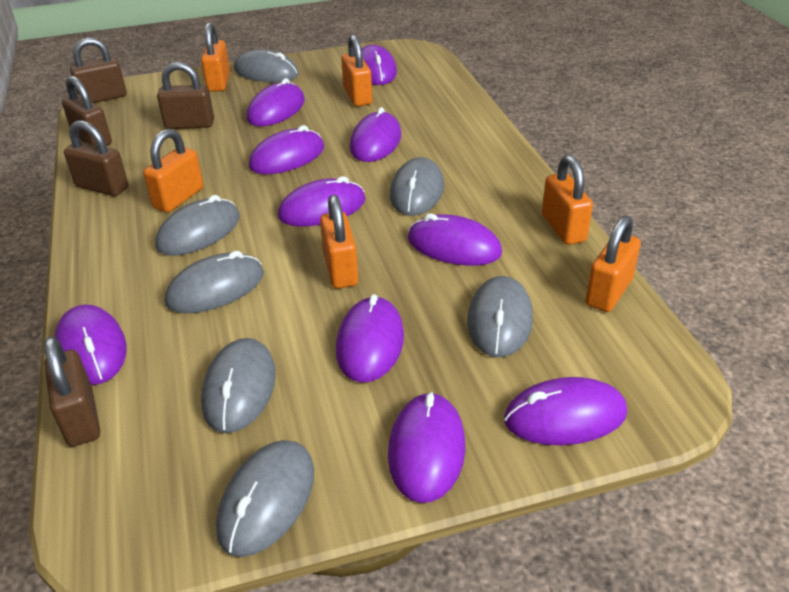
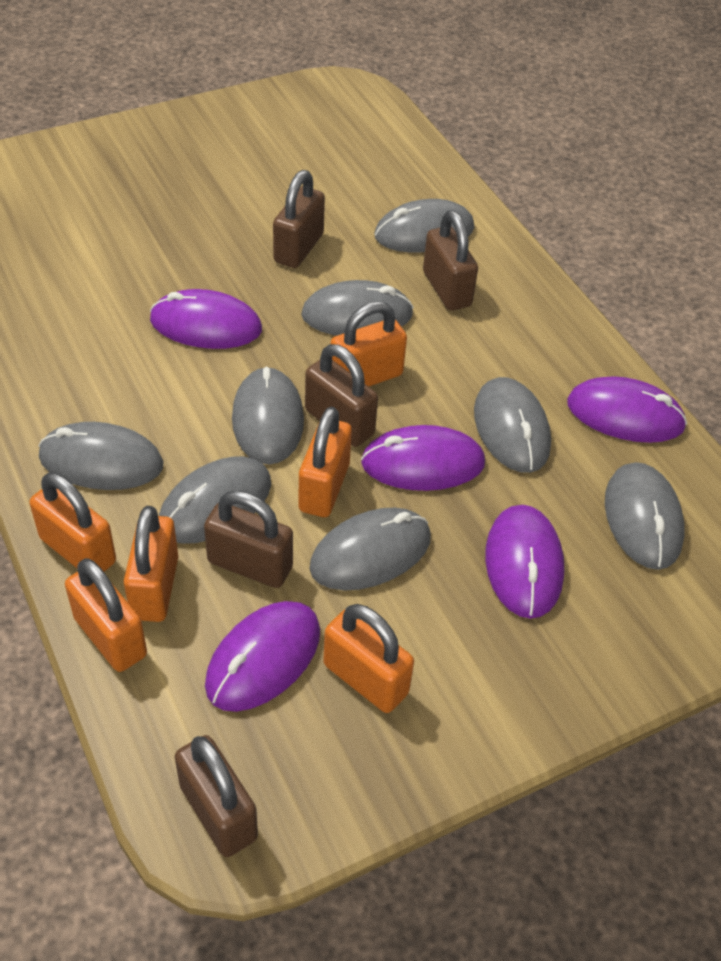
grey mouse: 7 -> 8
purple mouse: 10 -> 5

